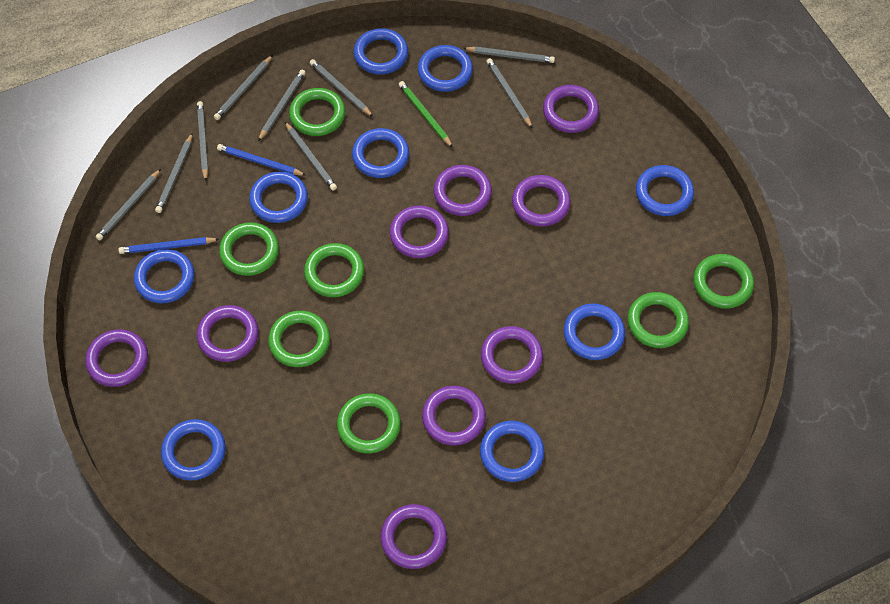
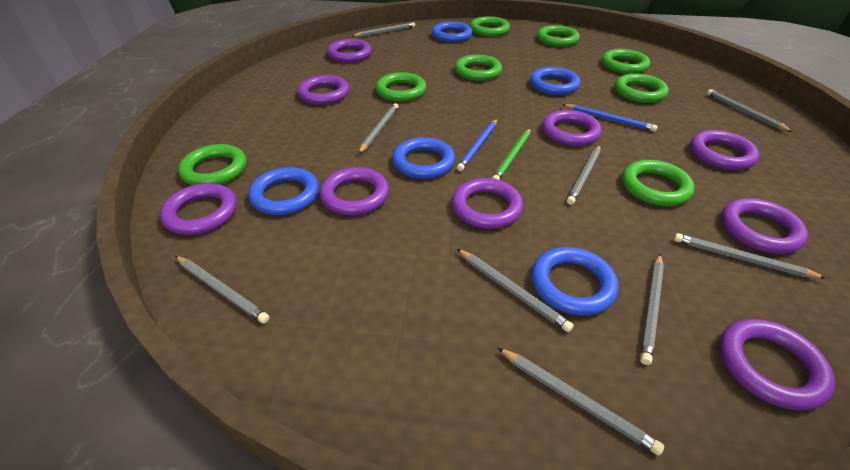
blue ring: 9 -> 5
green ring: 7 -> 8

